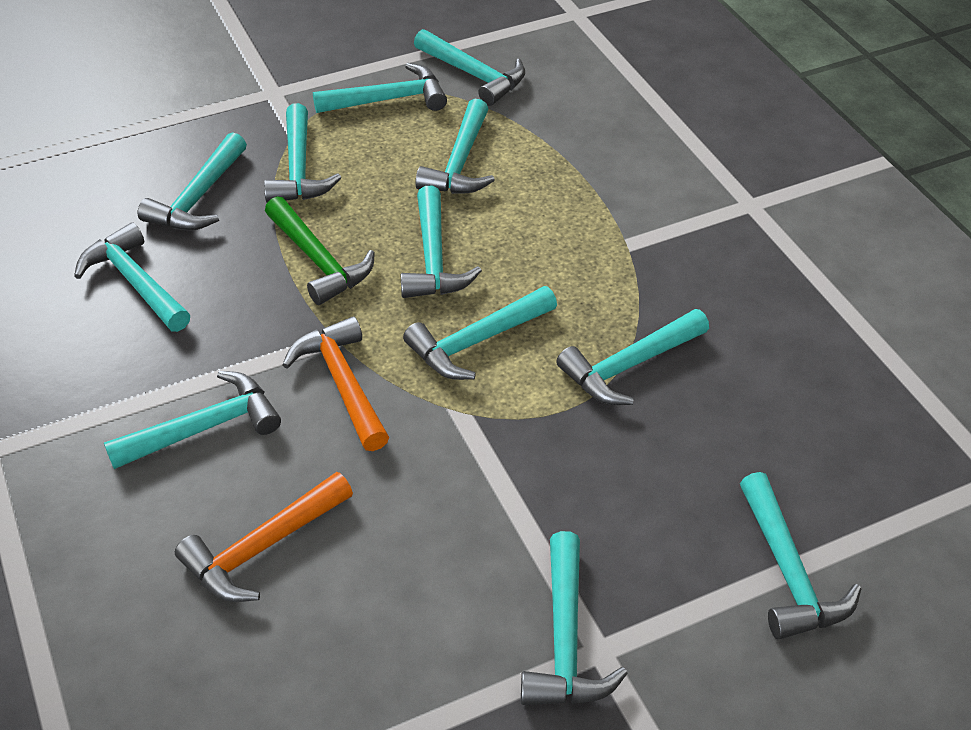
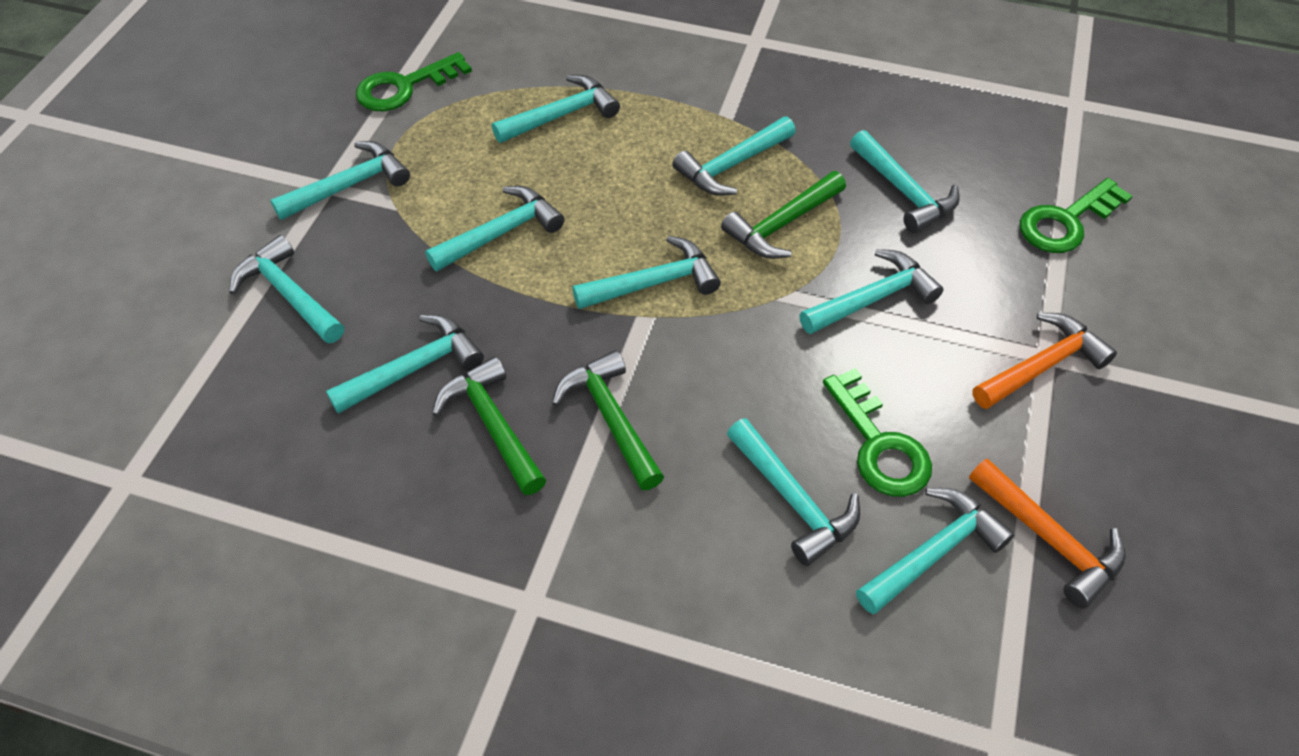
green hammer: 1 -> 3
green key: 0 -> 3
turquoise hammer: 12 -> 11

